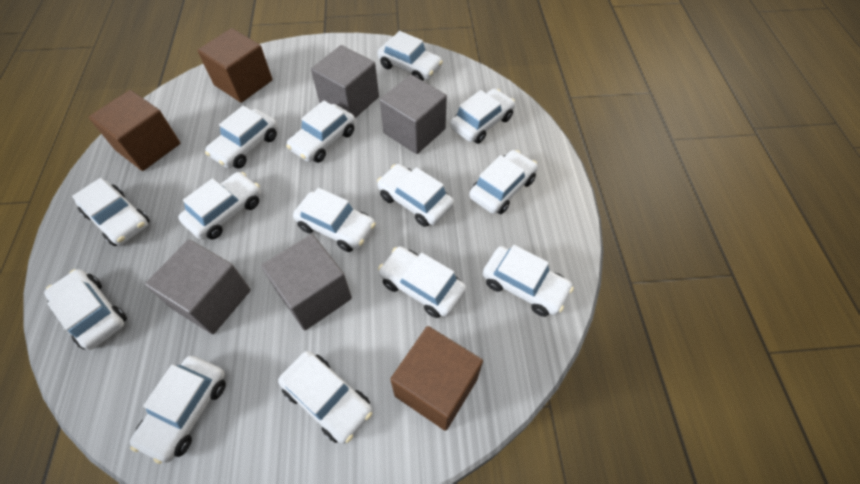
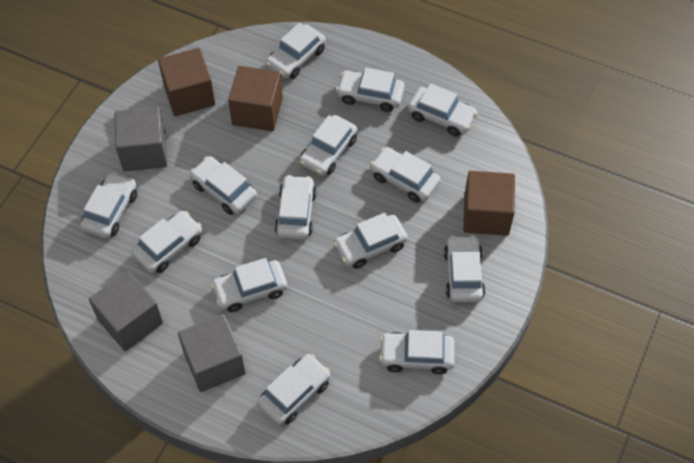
grey cube: 4 -> 3

